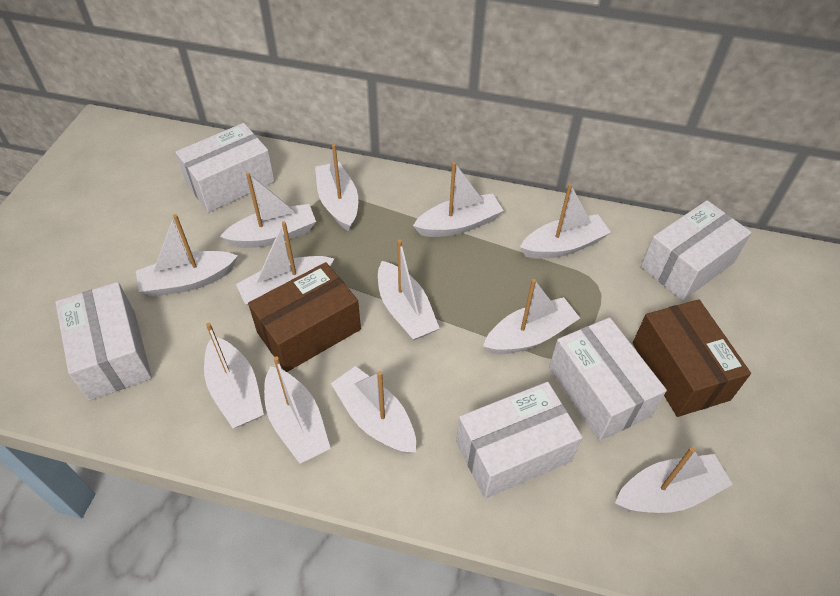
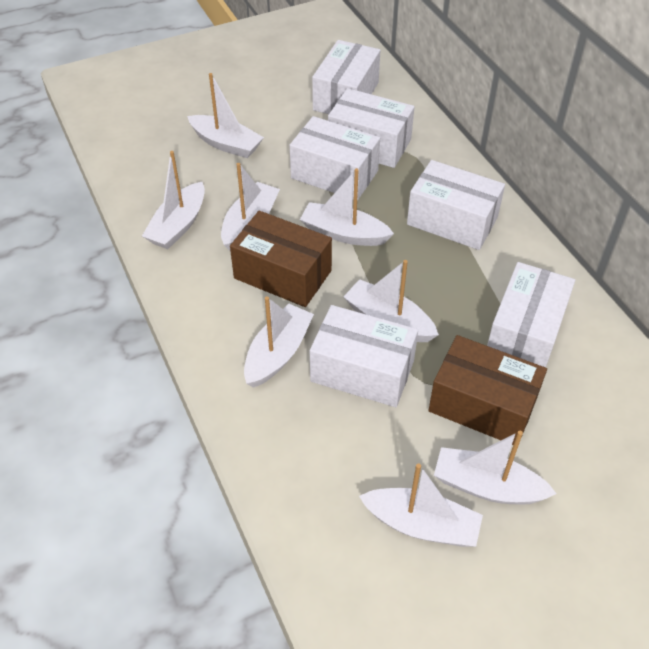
white boat: 12 -> 8
white box: 5 -> 6

